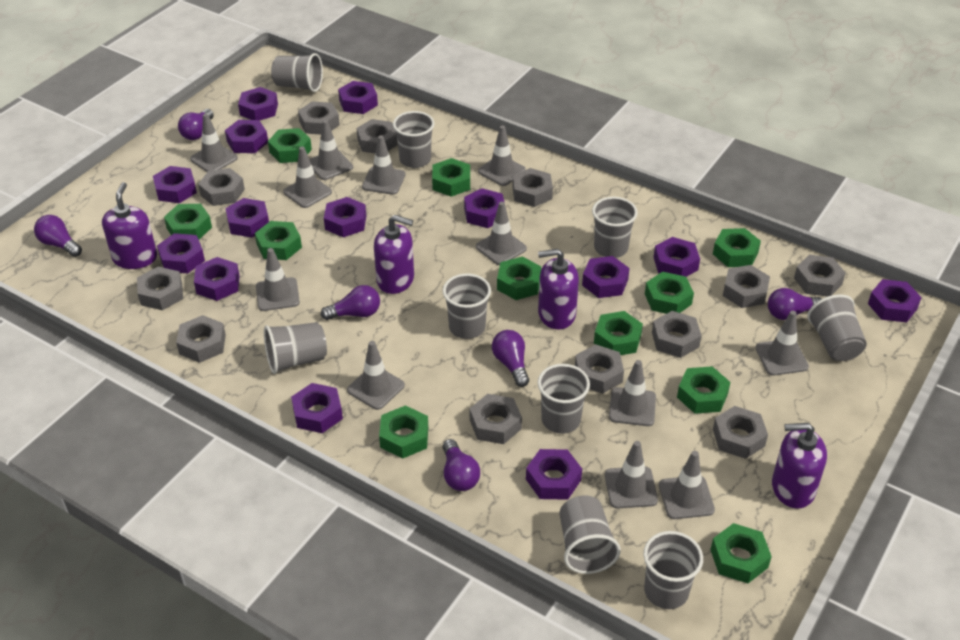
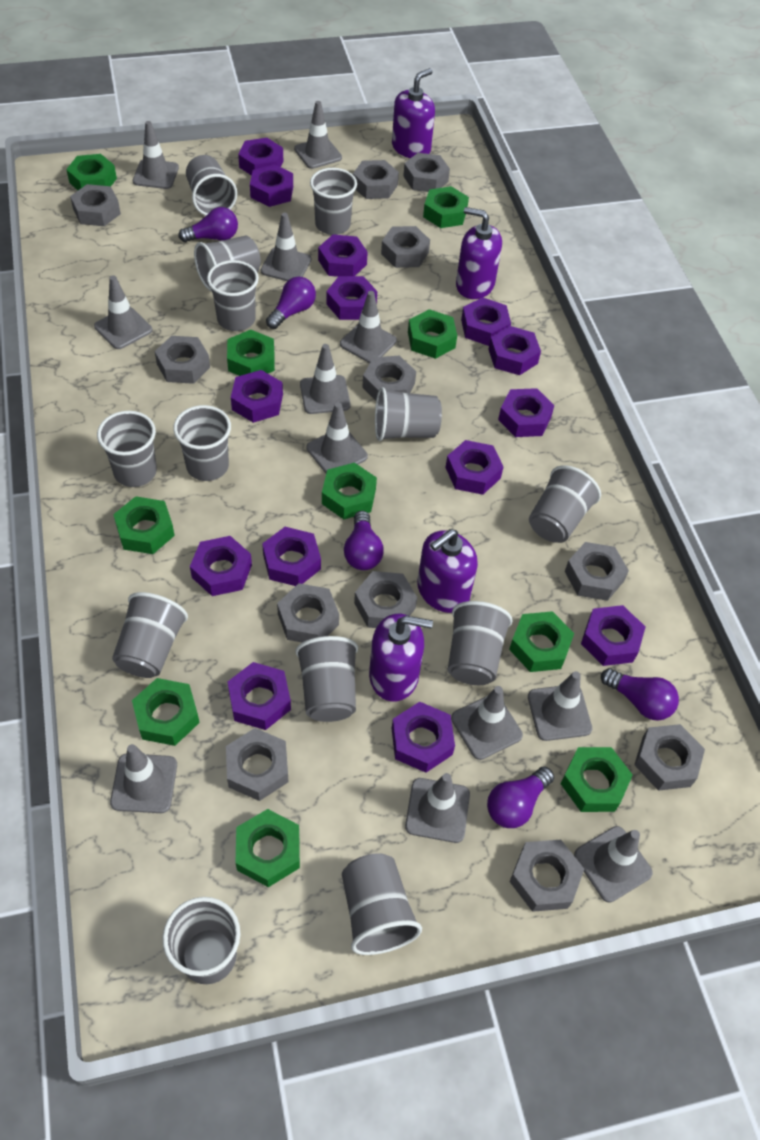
green nut: 11 -> 10
grey cup: 9 -> 13
purple light bulb: 6 -> 5

